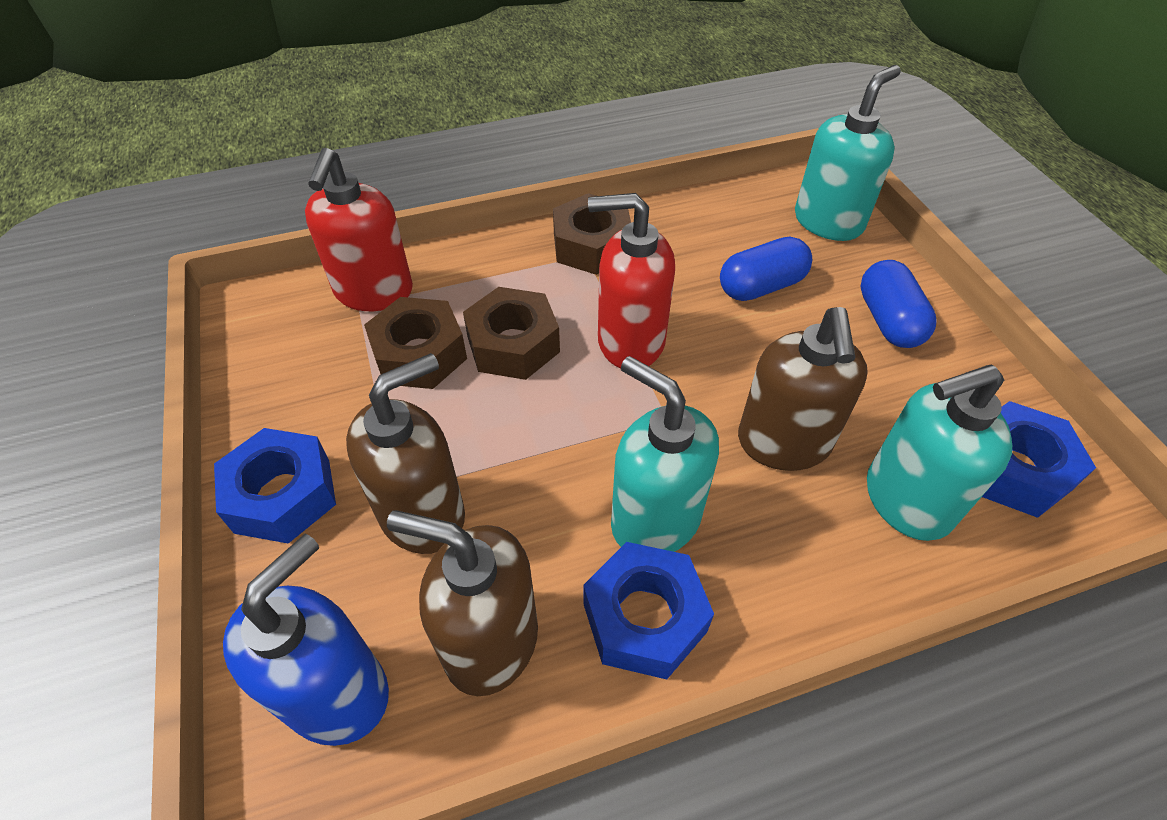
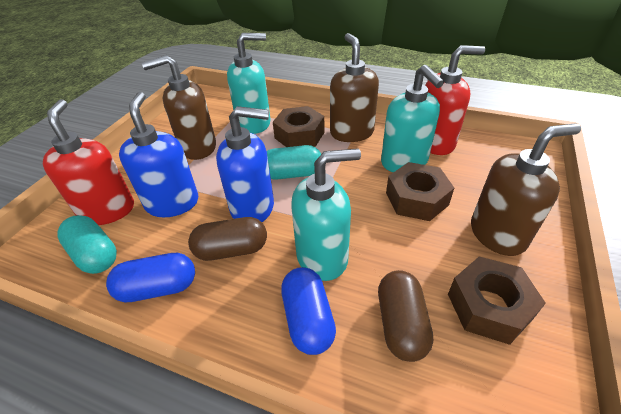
blue nut: 3 -> 0
blue soap dispenser: 1 -> 2
brown capsule: 0 -> 2
turquoise capsule: 0 -> 2

